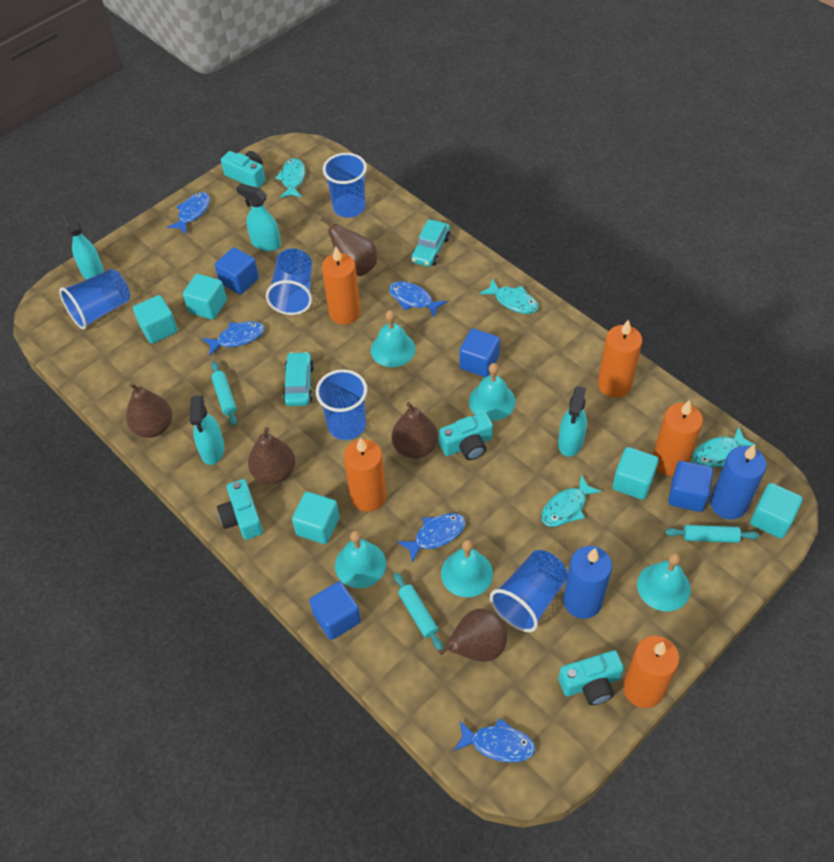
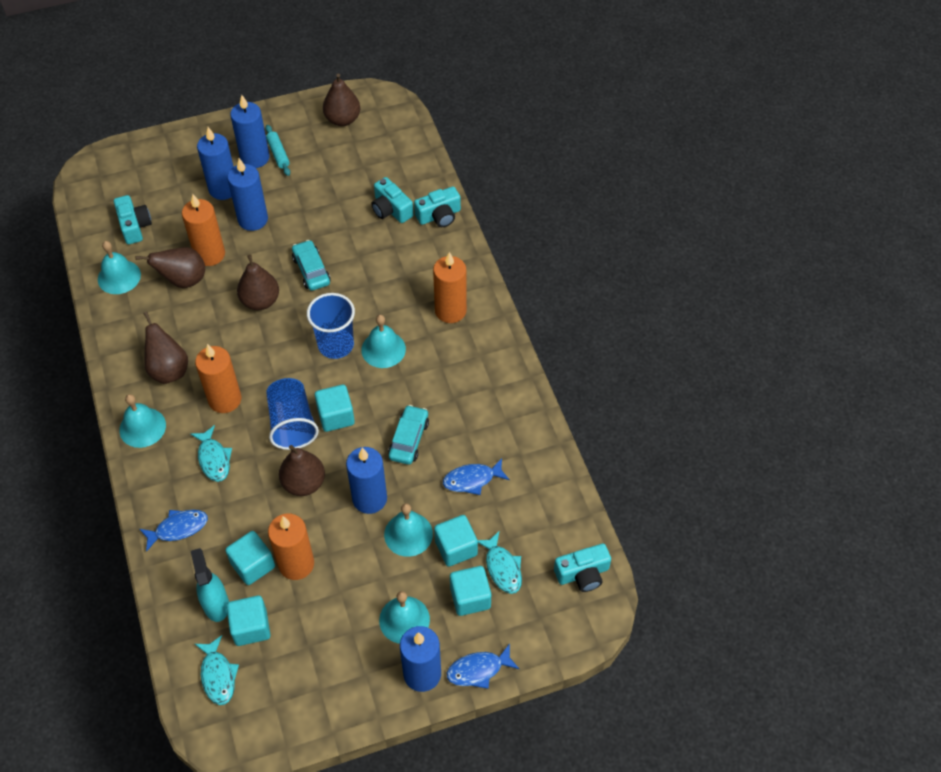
blue candle: 2 -> 5
blue cube: 4 -> 0
blue cup: 5 -> 2
blue fish: 5 -> 3
orange candle: 5 -> 4
turquoise fish: 4 -> 3
turquoise rolling pin: 3 -> 1
turquoise spray bottle: 4 -> 1

